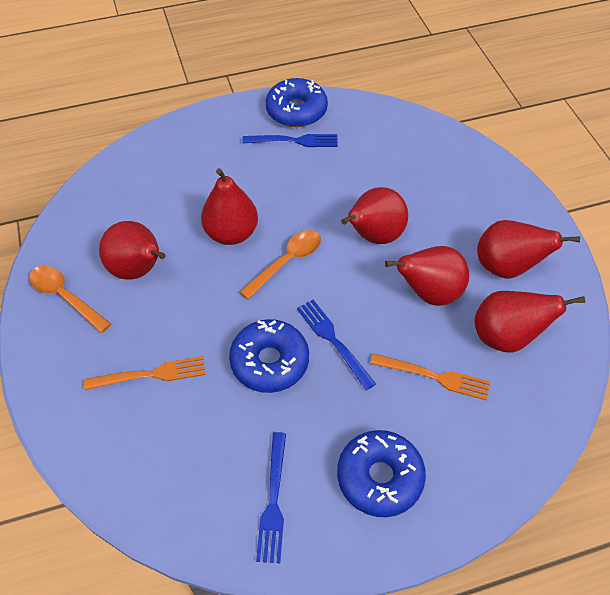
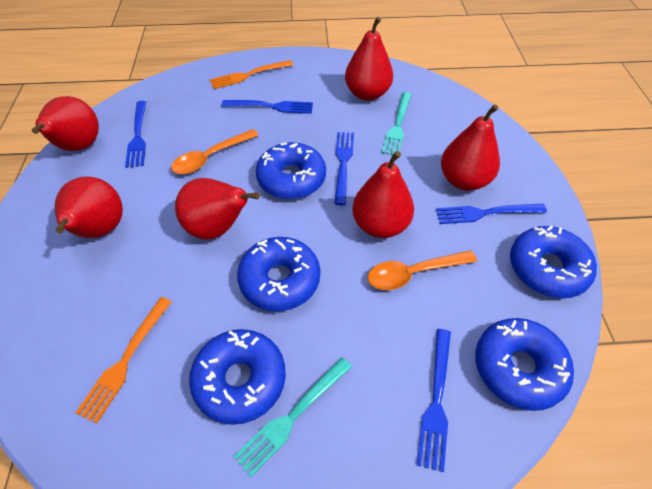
blue donut: 3 -> 5
blue fork: 3 -> 5
turquoise fork: 0 -> 2

